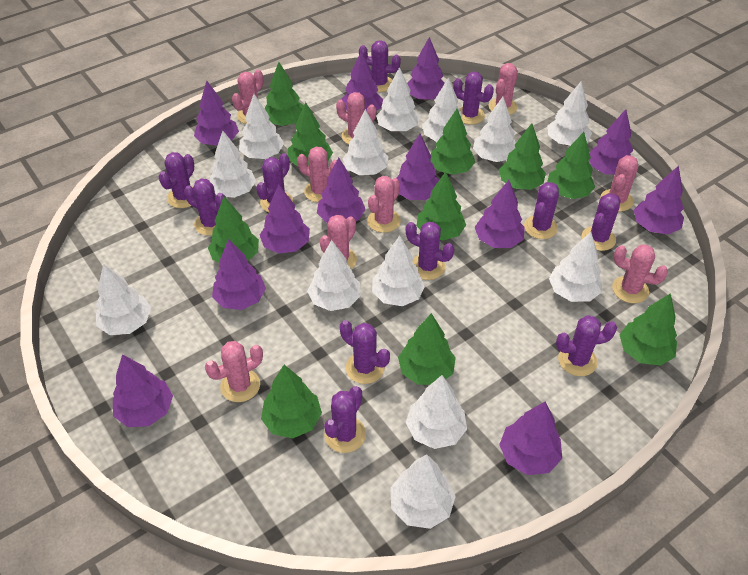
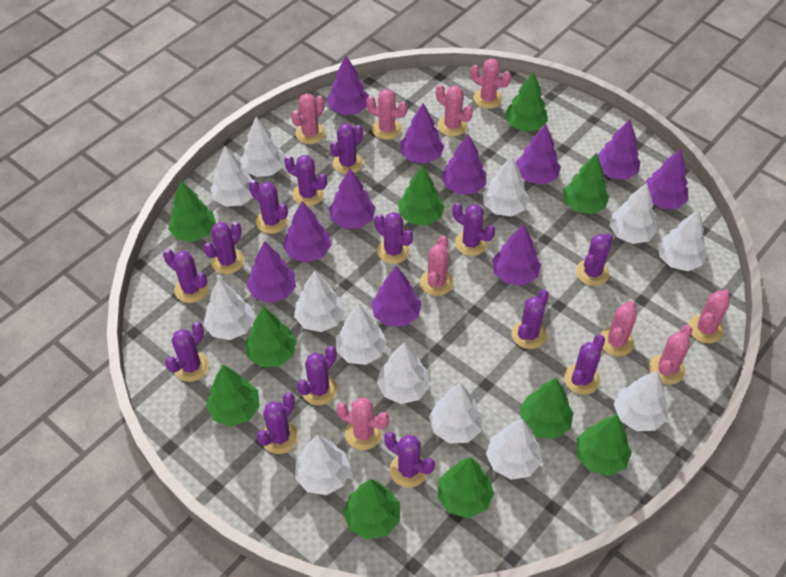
purple cactus: 11 -> 14
purple tree: 12 -> 11

